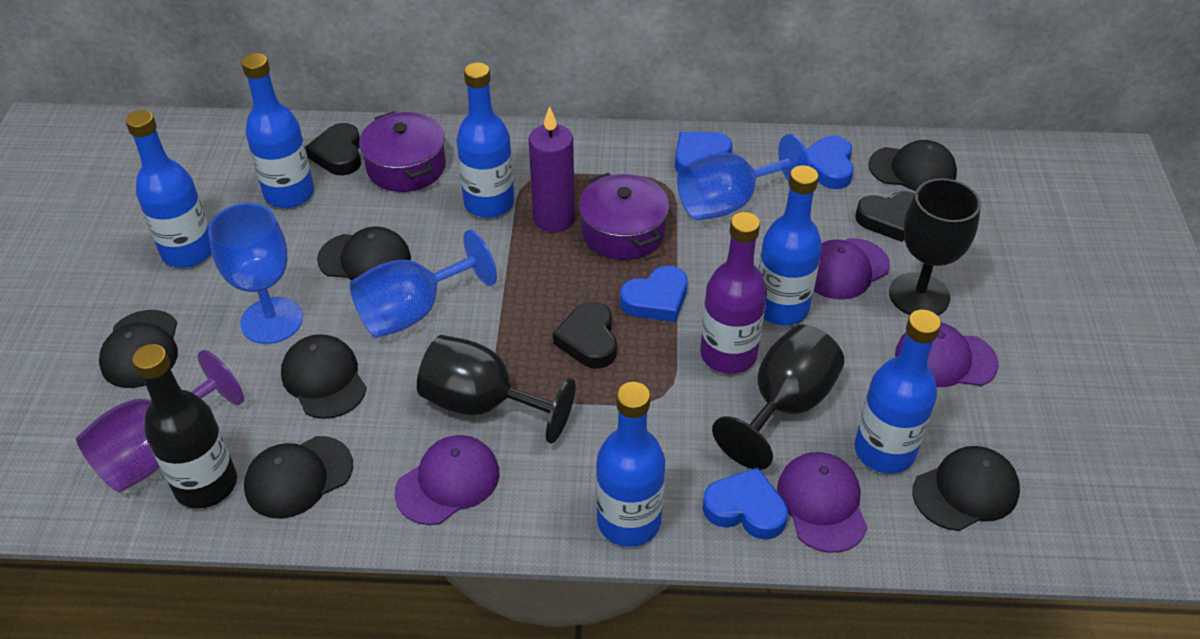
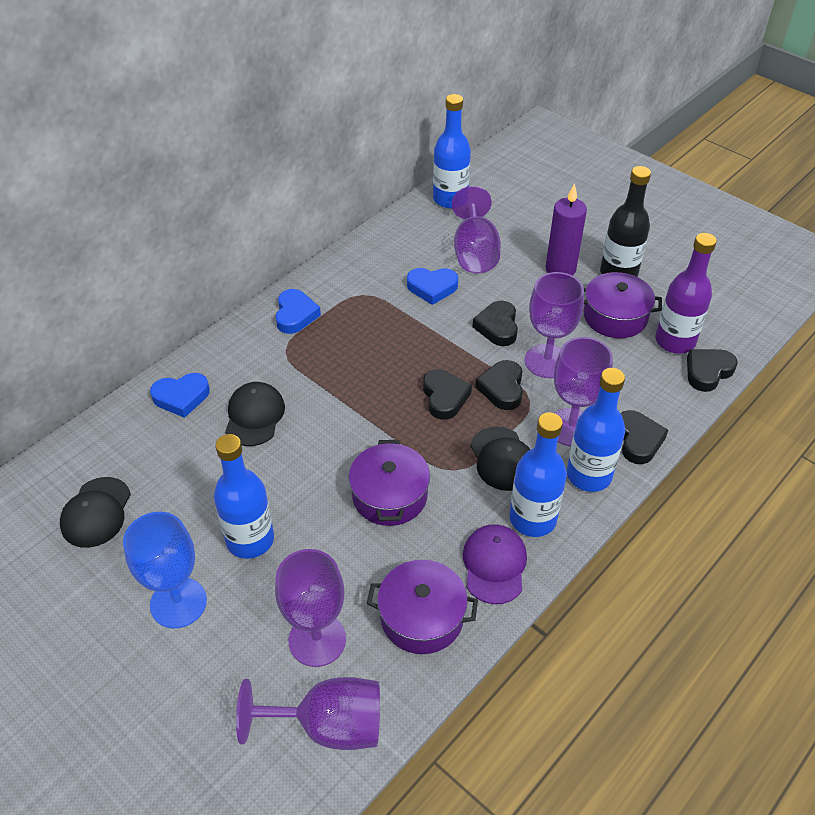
black cap: 6 -> 3
black goblet: 3 -> 0
black heart: 3 -> 5
blue bottle: 6 -> 4
blue goblet: 3 -> 1
blue heart: 4 -> 3
purple cap: 4 -> 1
purple goblet: 1 -> 5
purple pot: 2 -> 3

